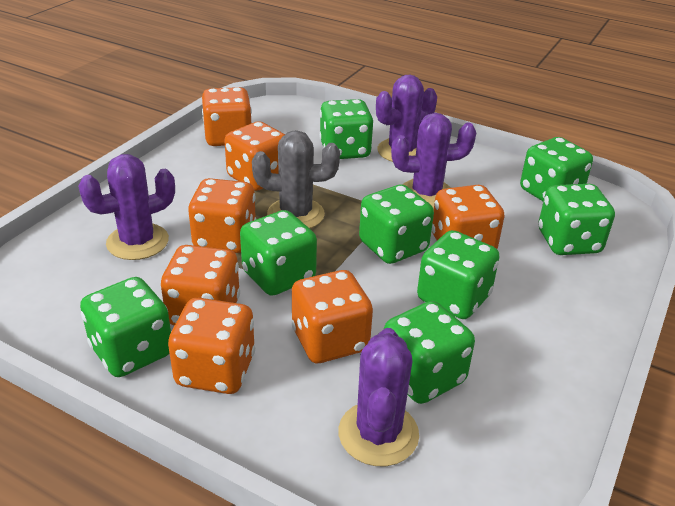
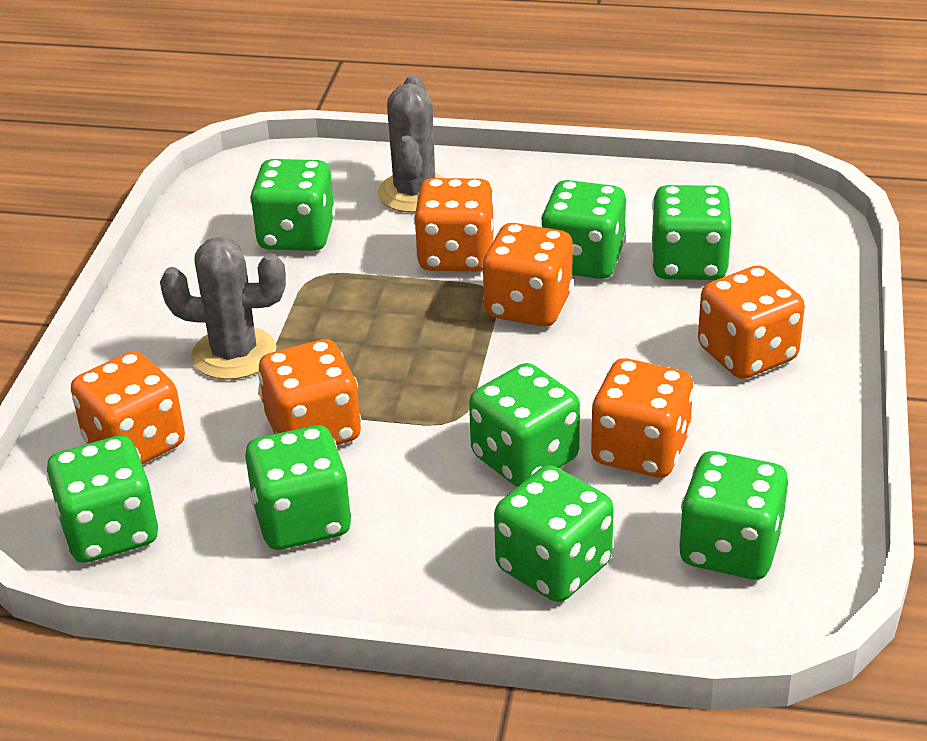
grey cactus: 1 -> 2
orange dice: 7 -> 6
purple cactus: 4 -> 0

